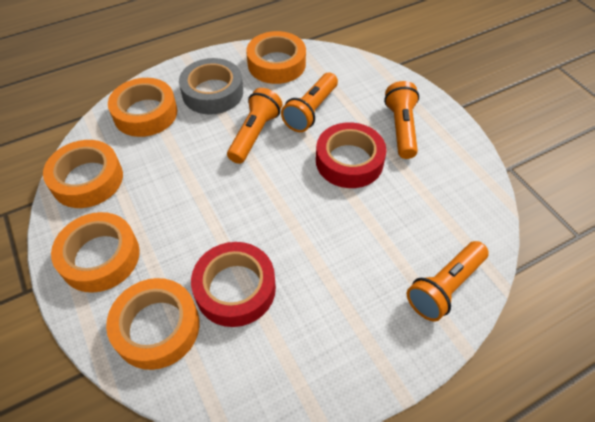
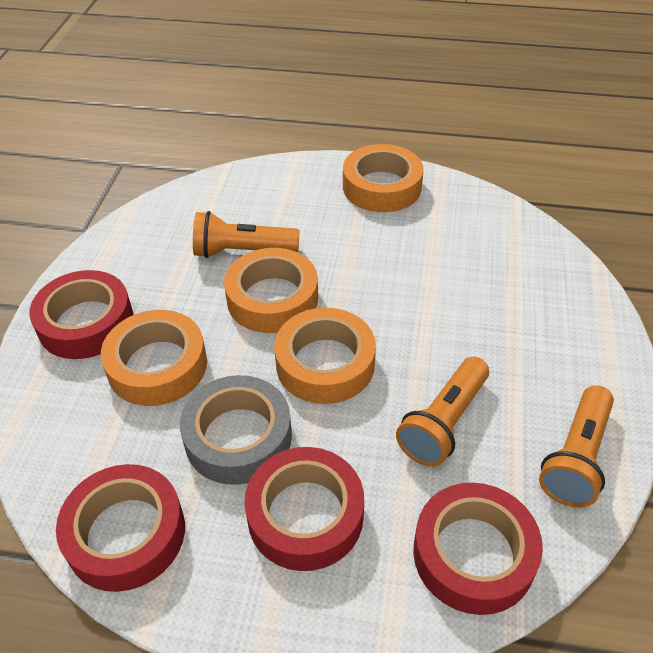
orange flashlight: 4 -> 3
orange tape: 5 -> 4
red tape: 2 -> 4

